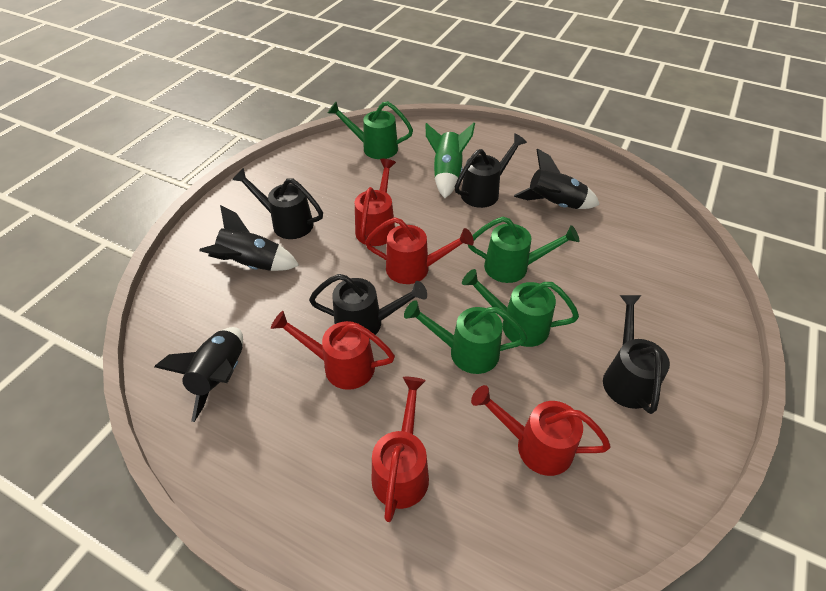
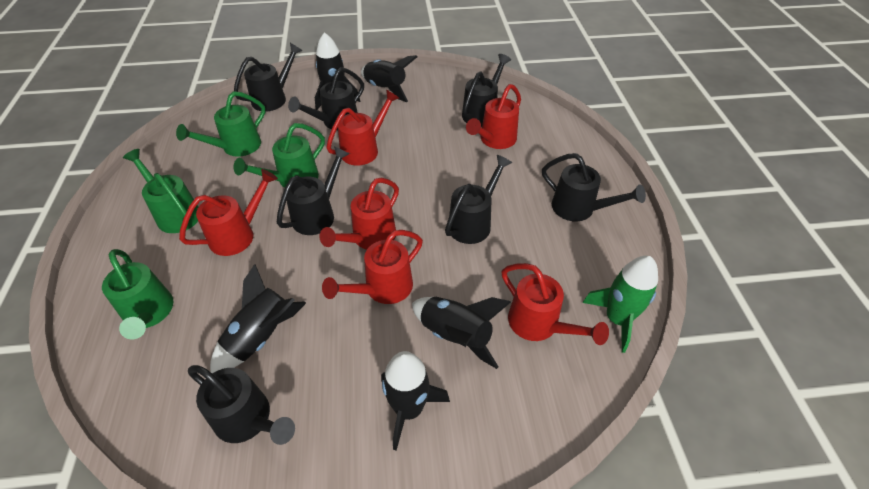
black rocket: 3 -> 5
black watering can: 4 -> 7
red watering can: 5 -> 6

